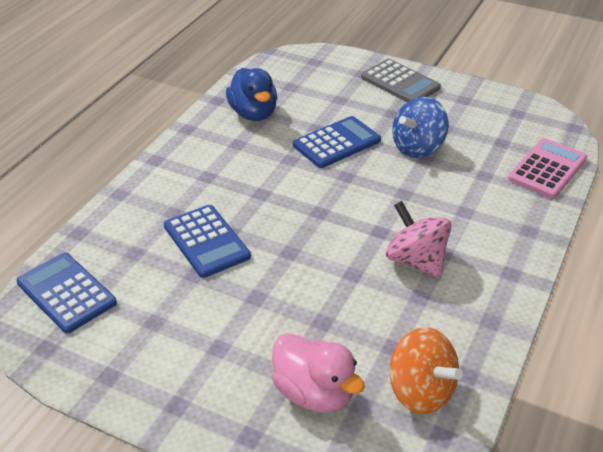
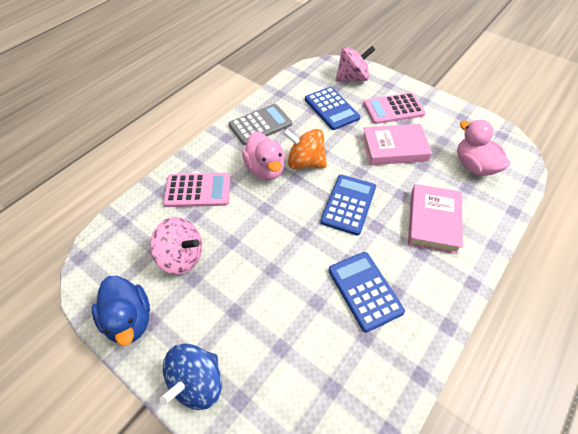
pink book: 0 -> 2
pink calculator: 1 -> 2
pink duck: 1 -> 2
pink spinning top: 1 -> 2

